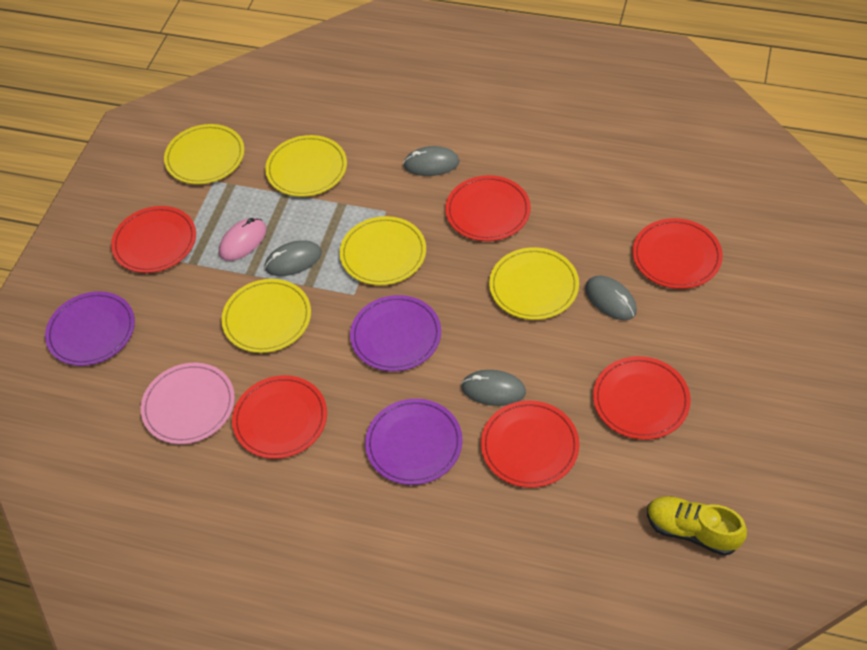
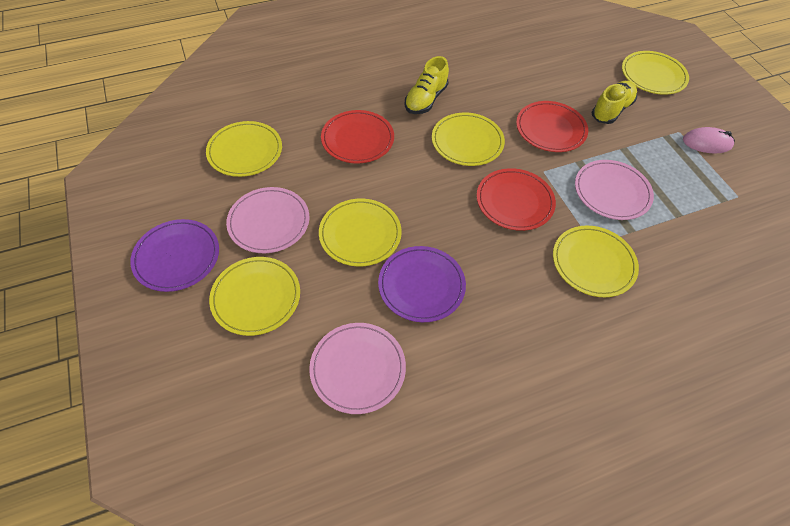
grey mouse: 4 -> 0
pink plate: 1 -> 3
purple plate: 3 -> 2
red plate: 6 -> 3
yellow plate: 5 -> 6
yellow shoe: 1 -> 2

